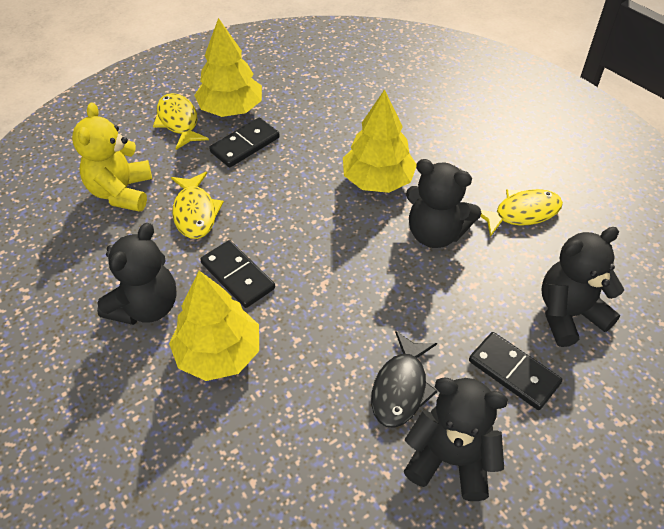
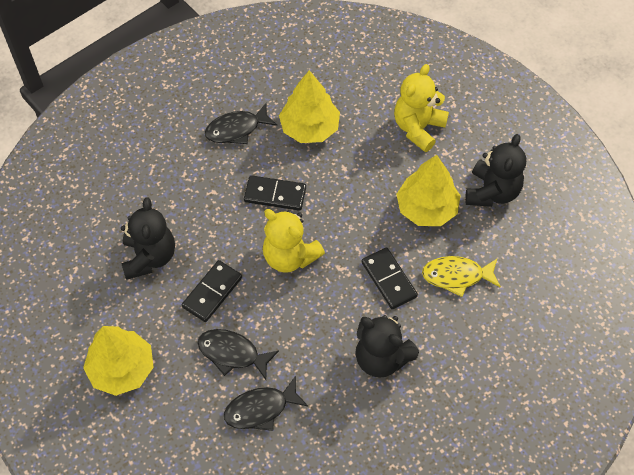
black fish: 1 -> 3
black teddy bear: 4 -> 3
yellow fish: 3 -> 1
yellow teddy bear: 1 -> 2

